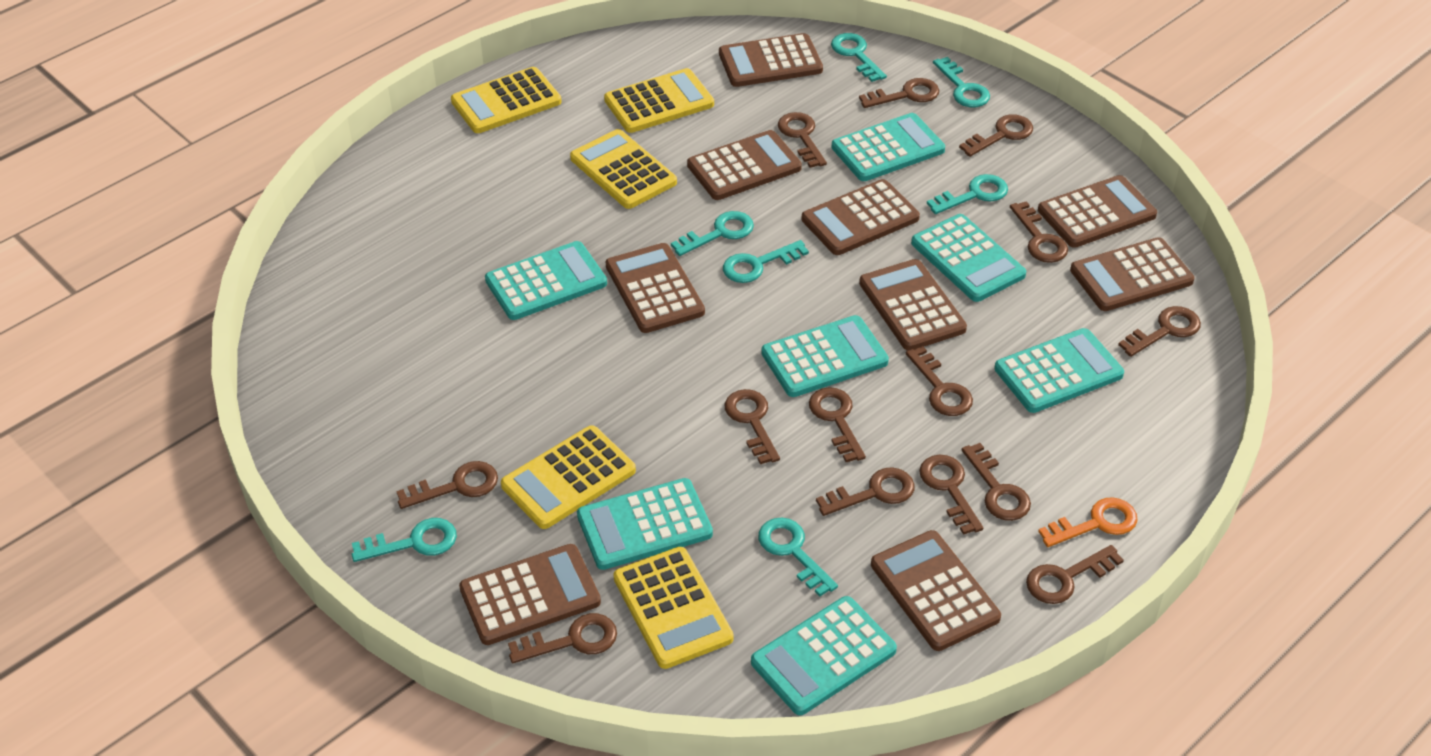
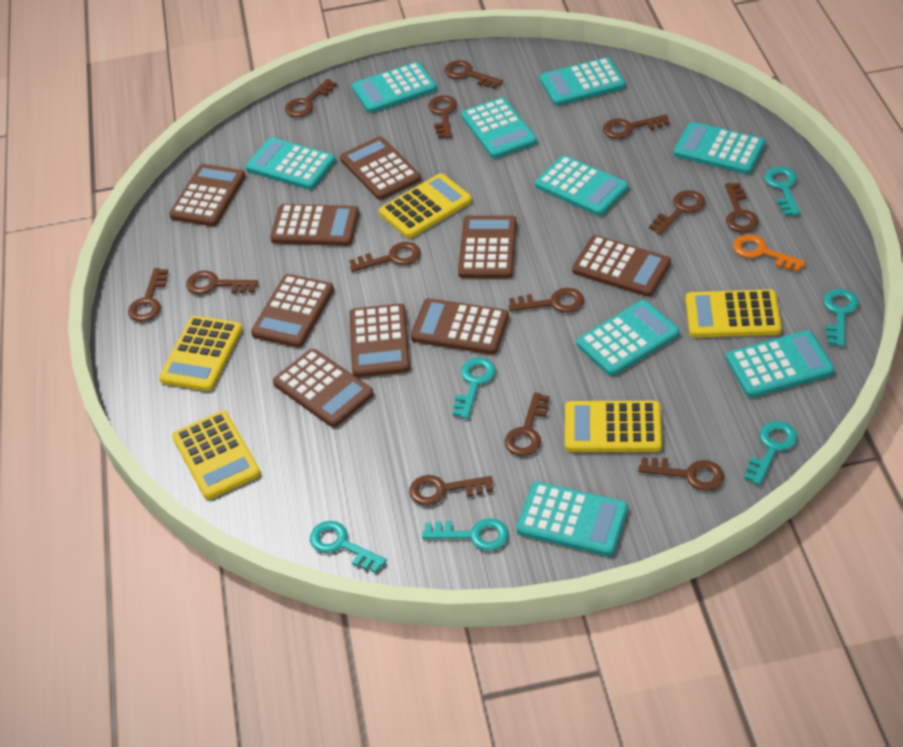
brown key: 14 -> 13
turquoise calculator: 7 -> 9
turquoise key: 7 -> 6

